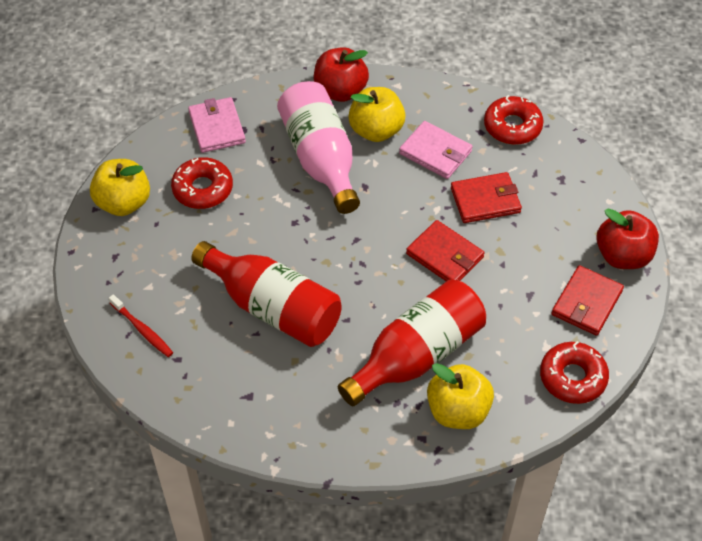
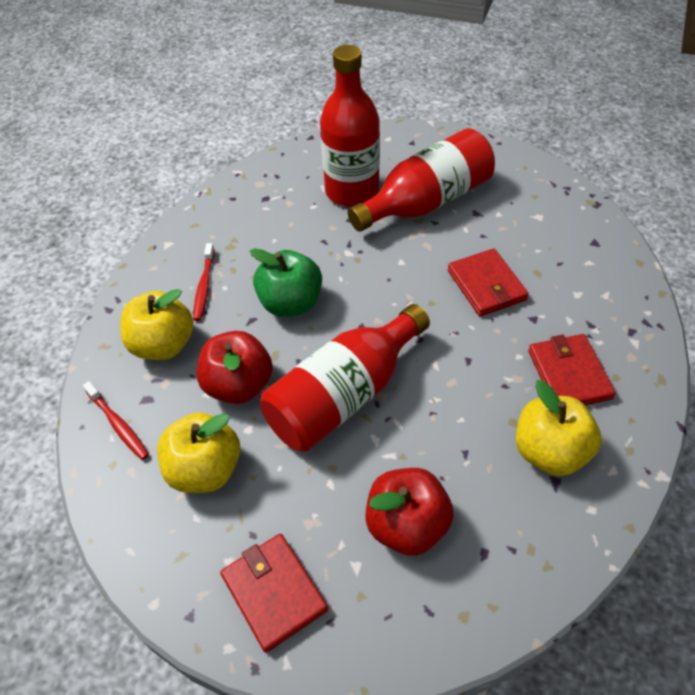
green apple: 0 -> 1
pink bottle: 1 -> 0
pink wallet: 2 -> 0
red bottle: 2 -> 3
red donut: 3 -> 0
red toothbrush: 1 -> 2

